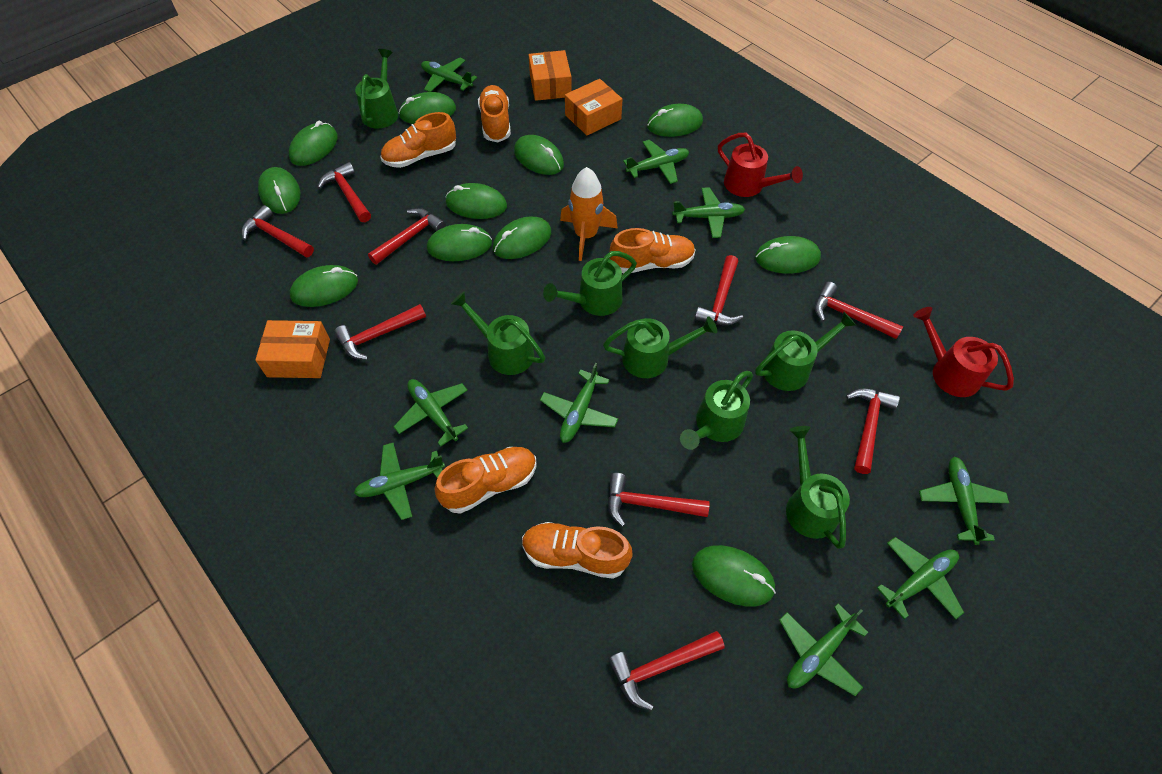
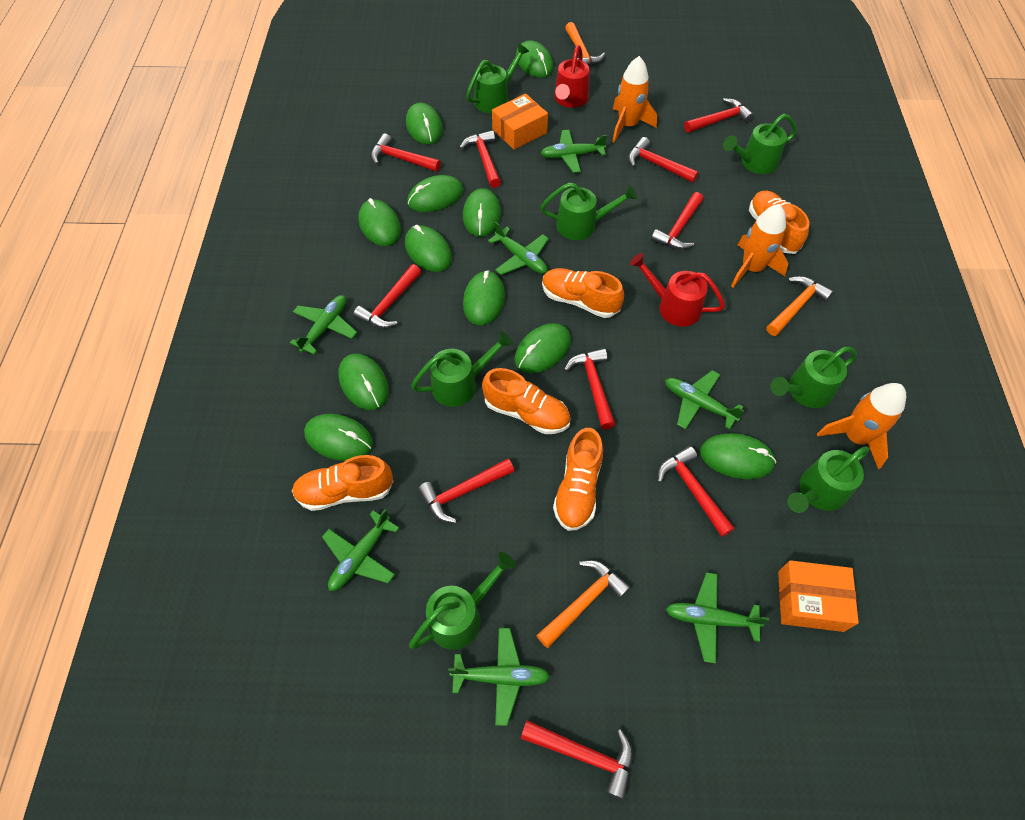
green plane: 9 -> 7
orange box: 3 -> 2
orange hammer: 0 -> 3
orange rocket: 1 -> 3
red hammer: 9 -> 10

